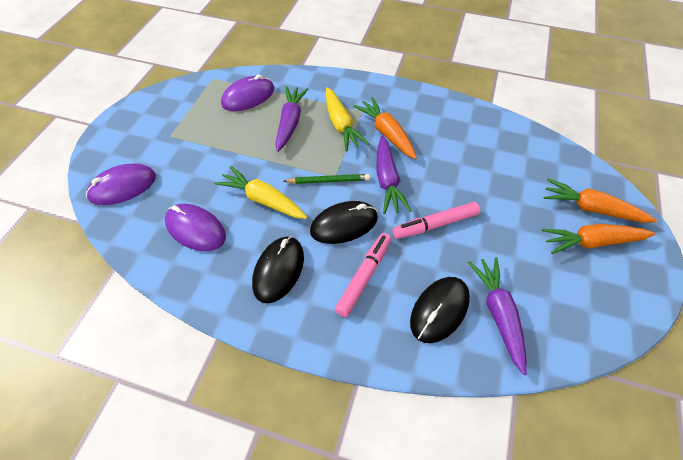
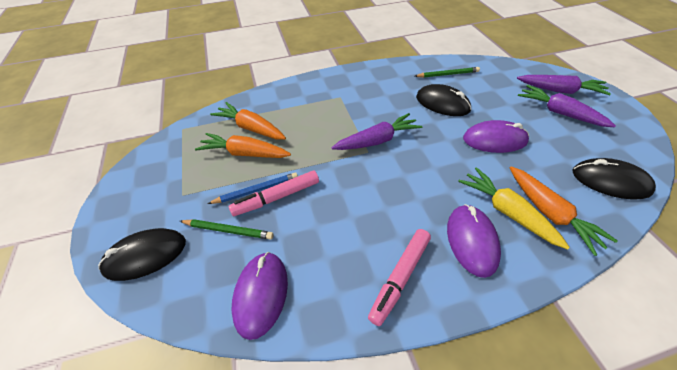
blue pencil: 0 -> 1
green pencil: 1 -> 2
yellow carrot: 2 -> 1

